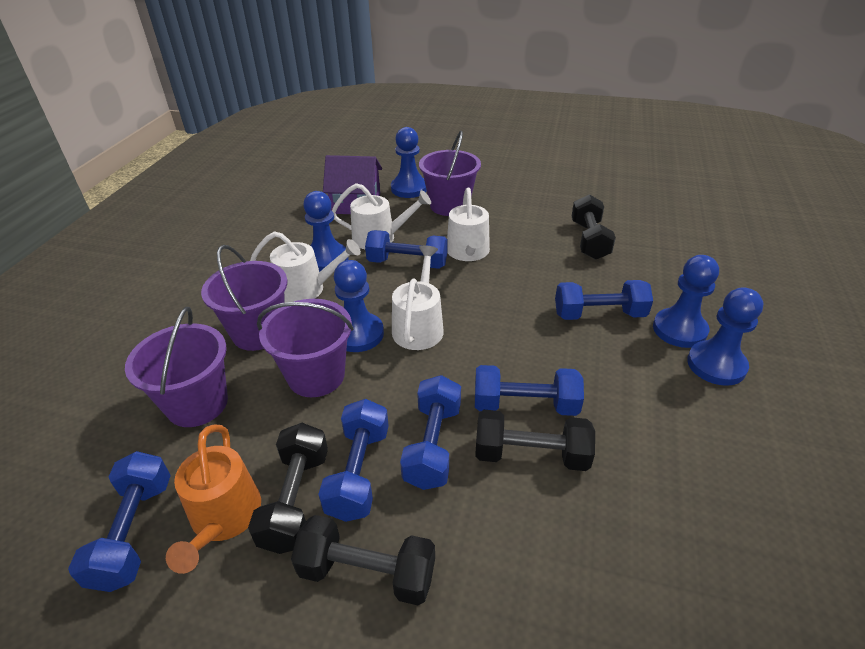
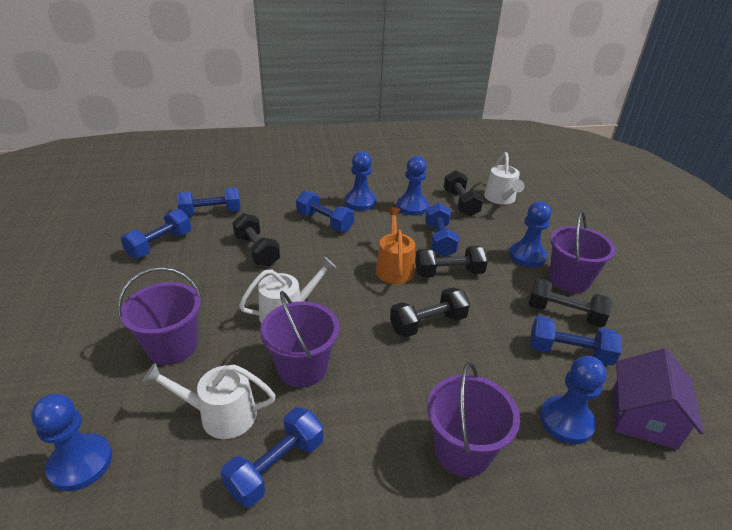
black dumbbell: 4 -> 5
white watering can: 4 -> 3

